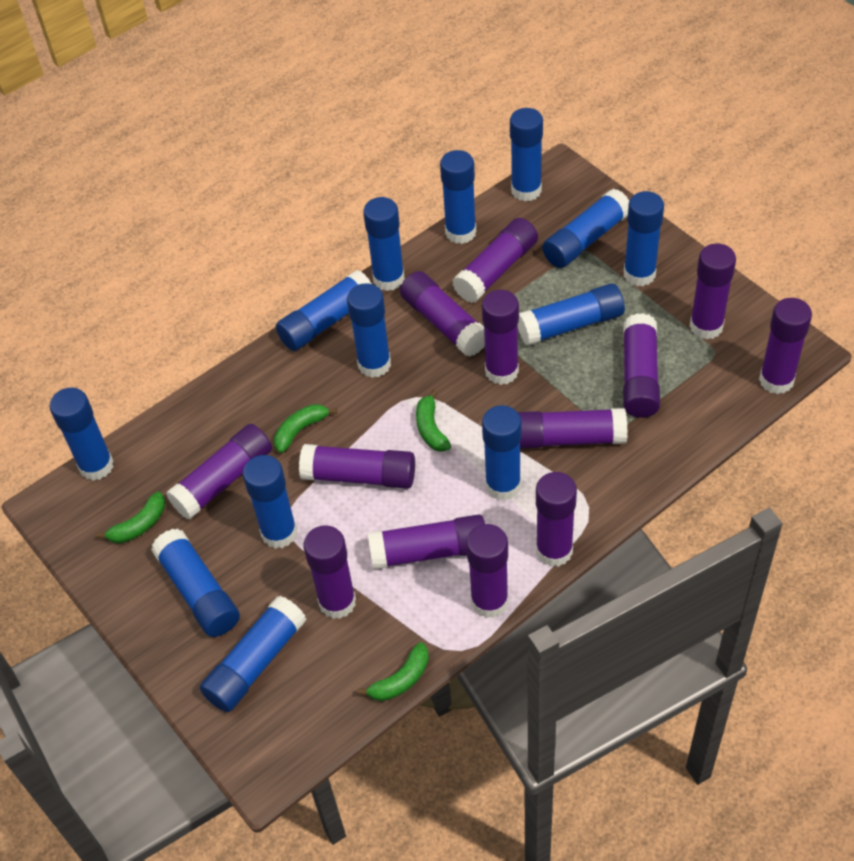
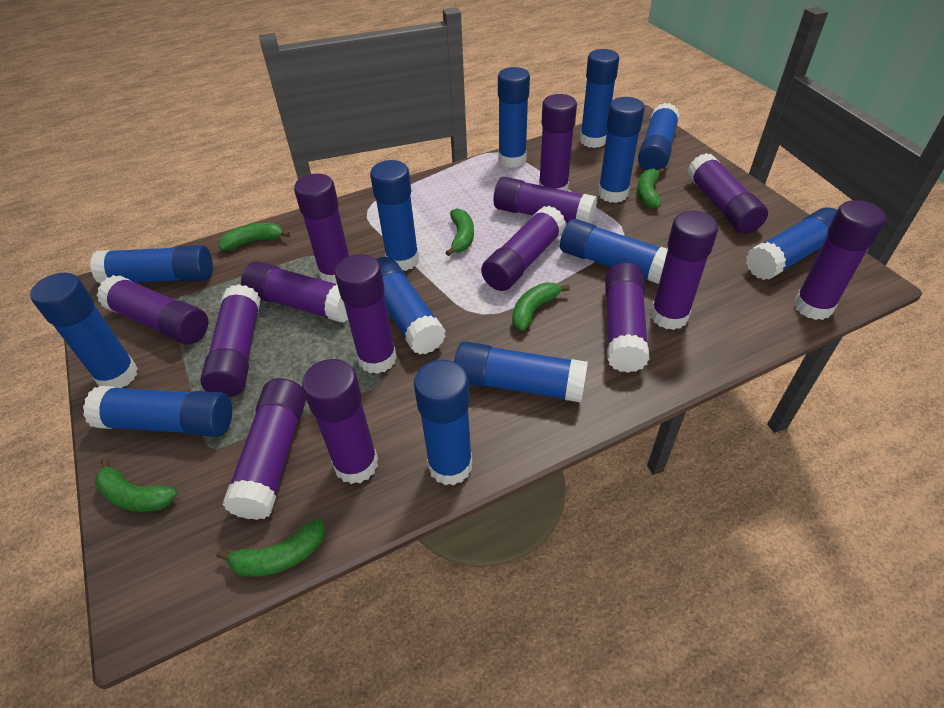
green banana: 4 -> 6
purple glue stick: 13 -> 14

